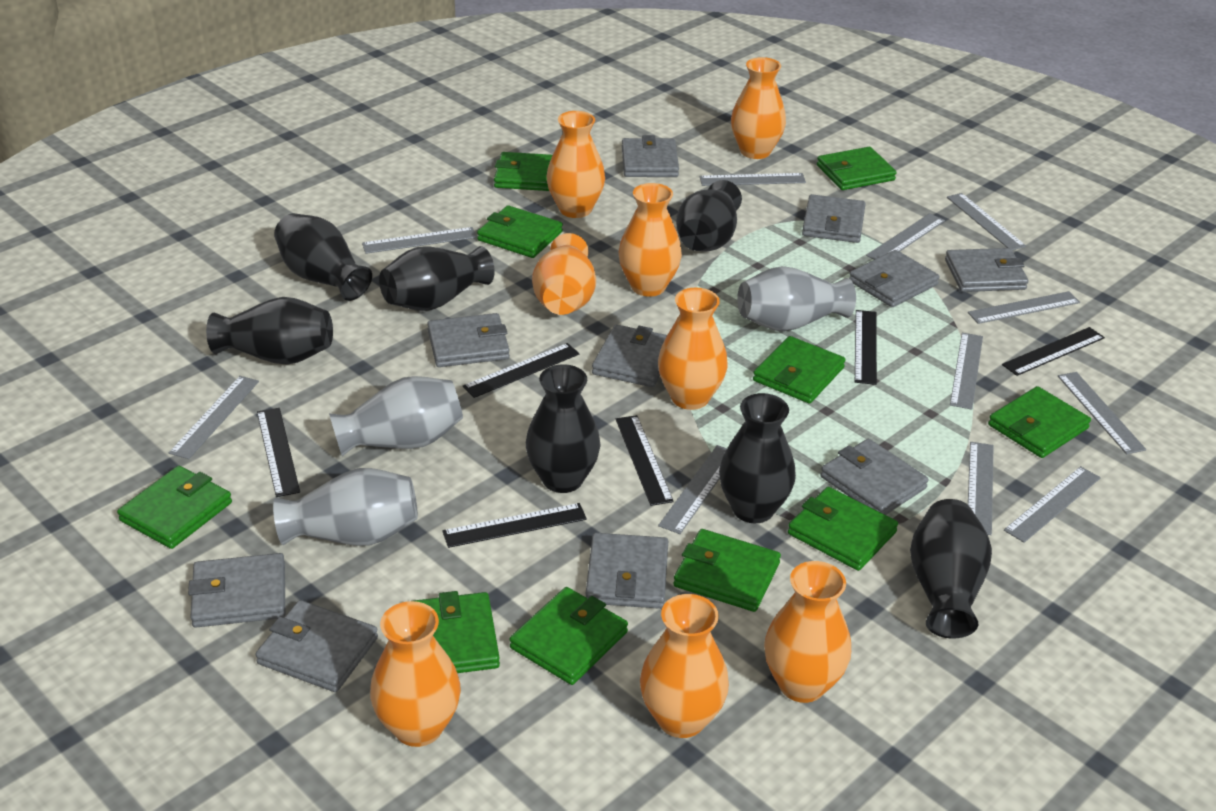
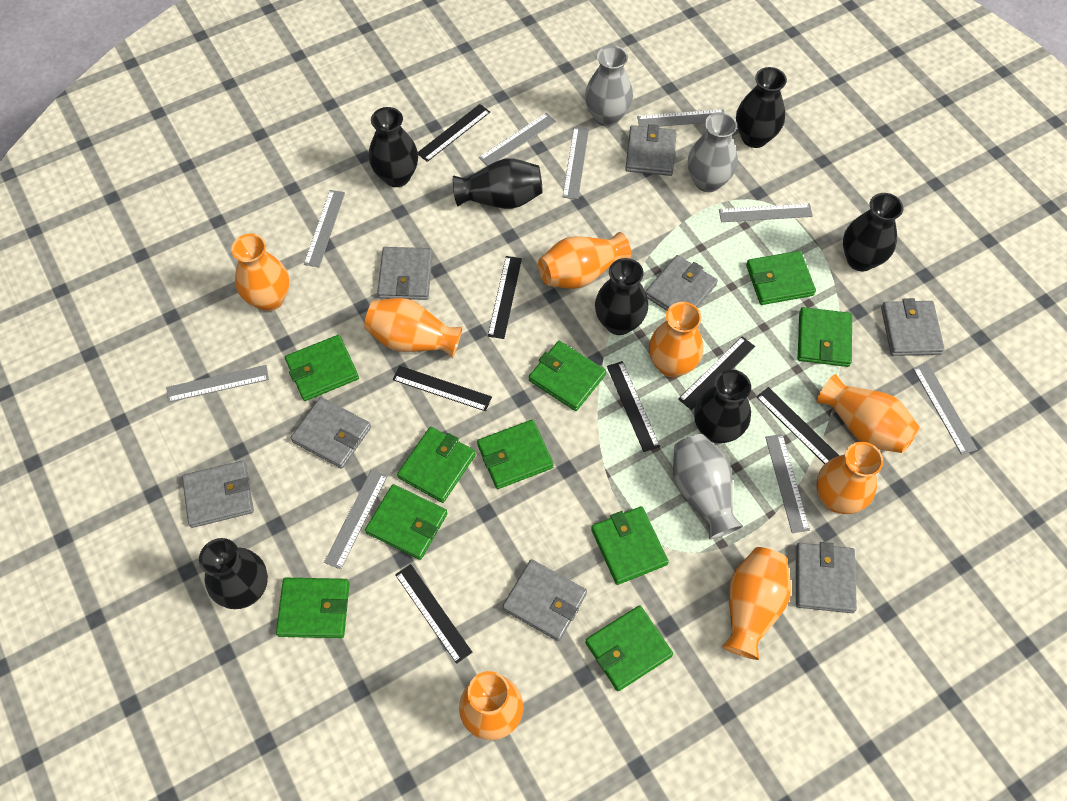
black ruler: 6 -> 7
grey ruler: 11 -> 9
grey wallet: 10 -> 8

